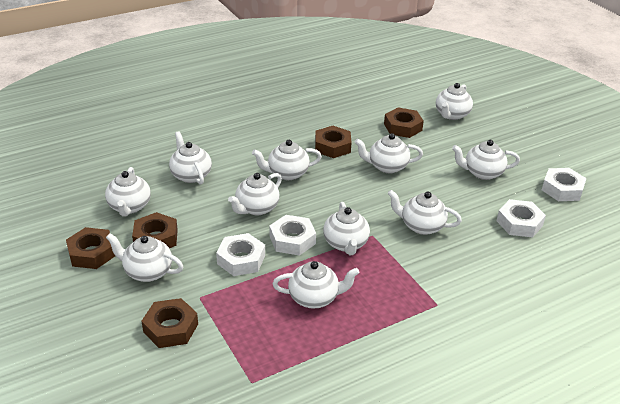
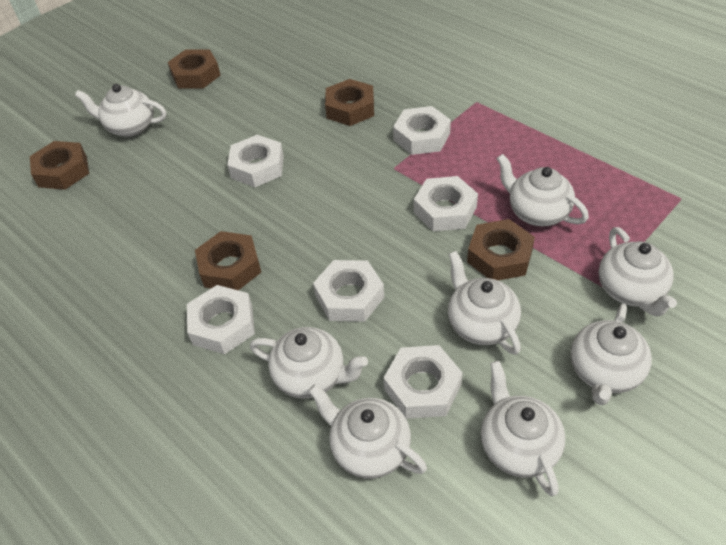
white nut: 4 -> 6
white teapot: 11 -> 8

